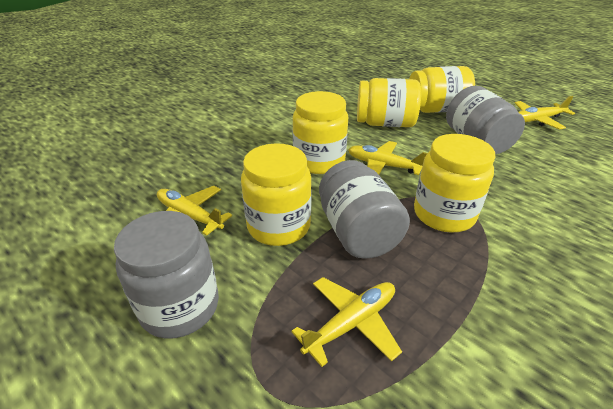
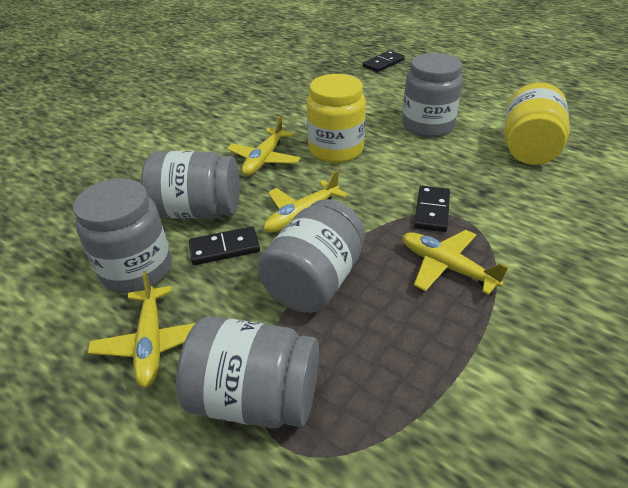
black domino: 0 -> 3
grey jar: 3 -> 5
yellow jar: 5 -> 2

